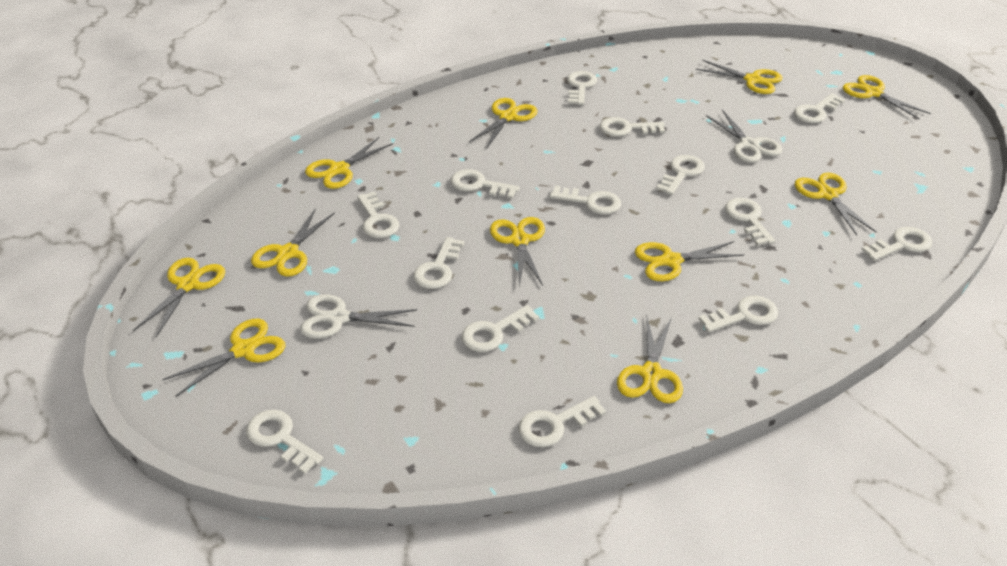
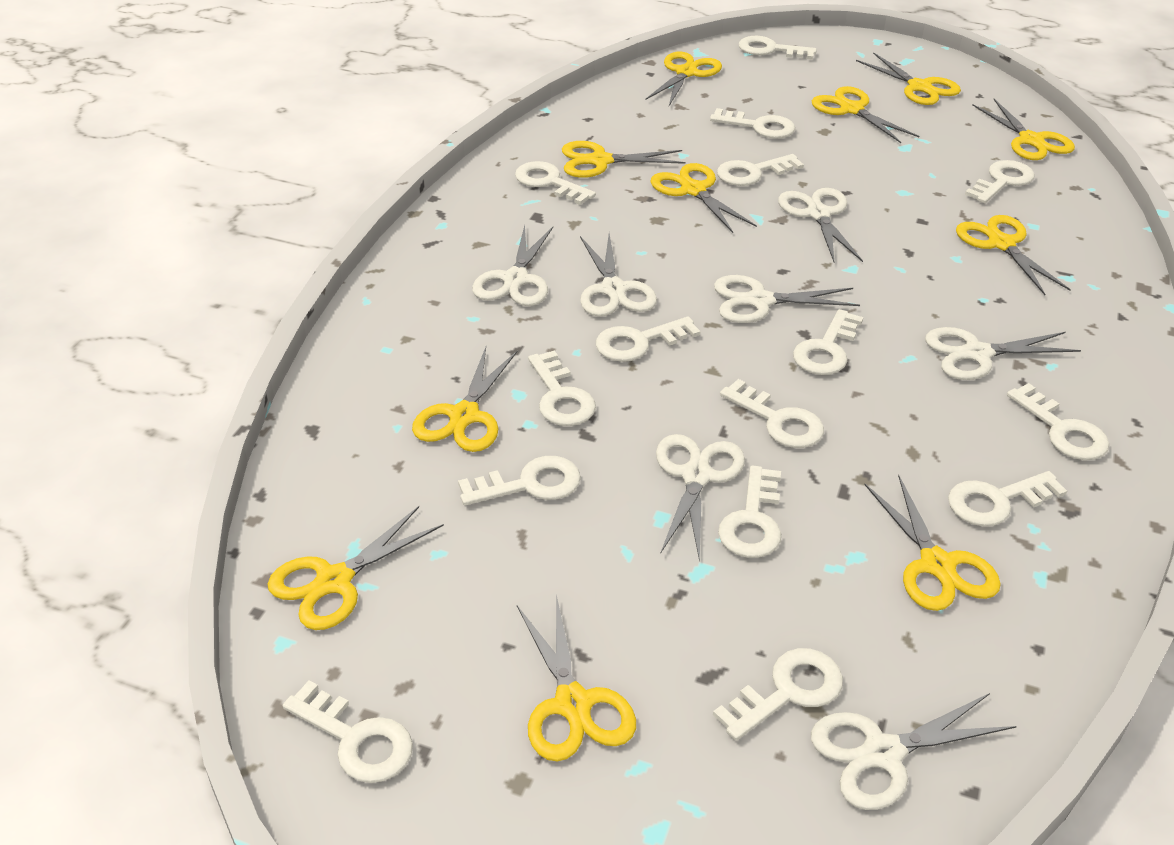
white key: 14 -> 15
white scissors: 2 -> 7

